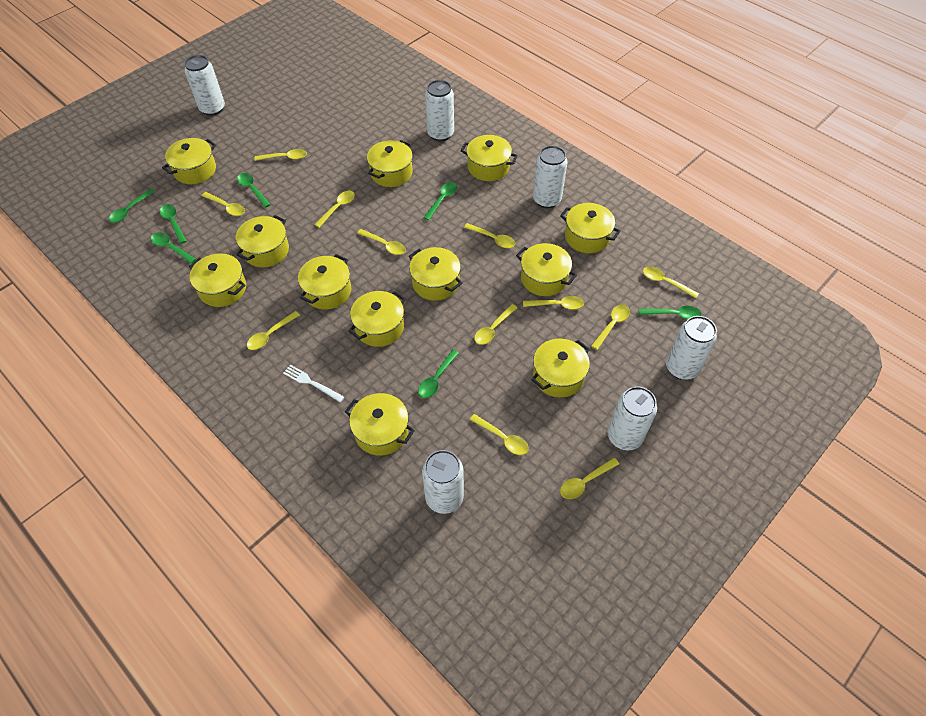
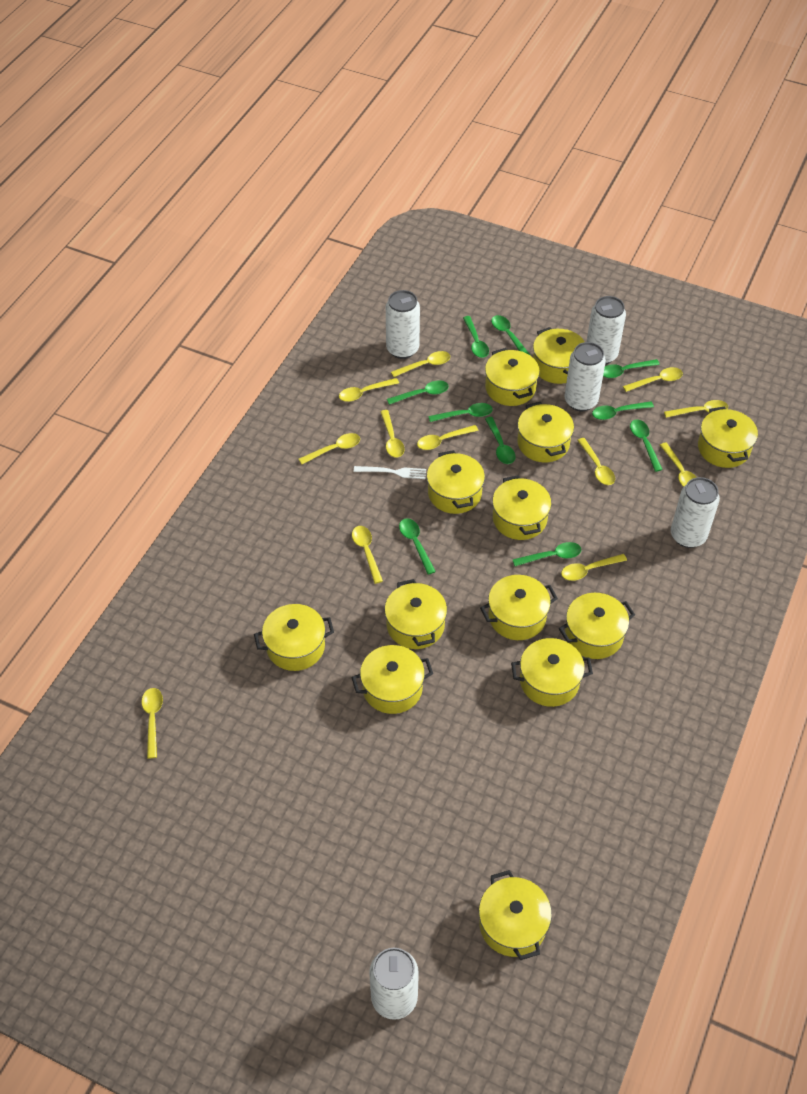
green spoon: 7 -> 10
white can: 6 -> 5
yellow pot: 12 -> 13

